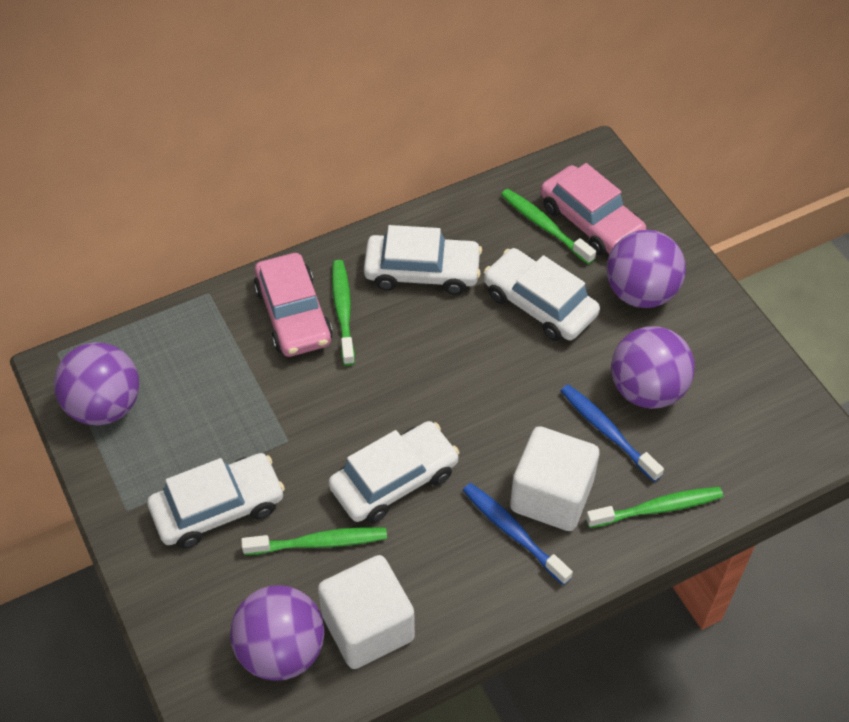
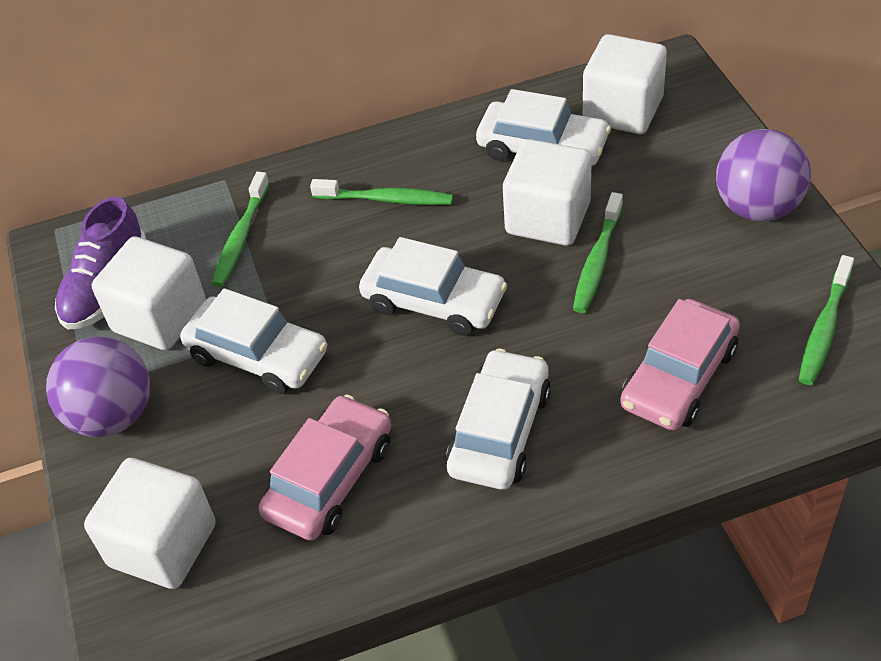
blue toothbrush: 2 -> 0
purple ball: 4 -> 2
purple shoe: 0 -> 1
white cube: 2 -> 4

